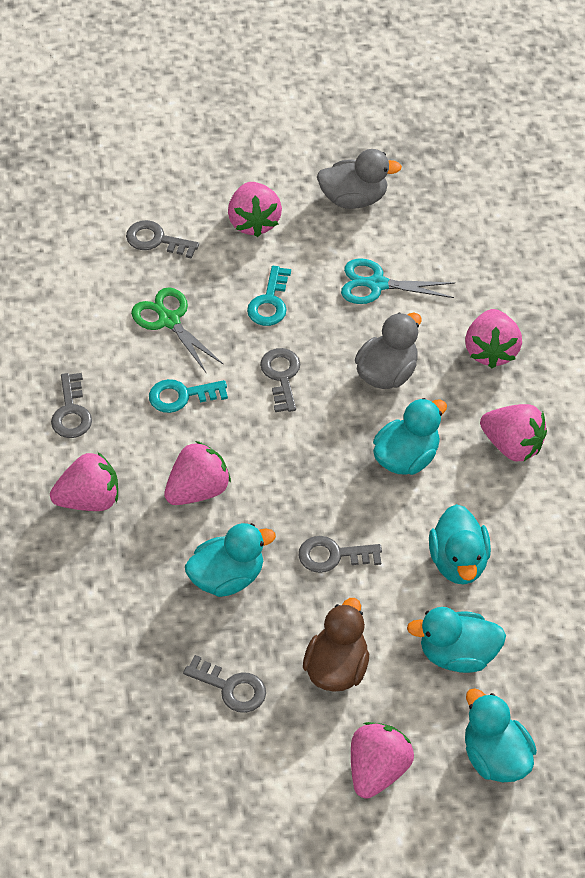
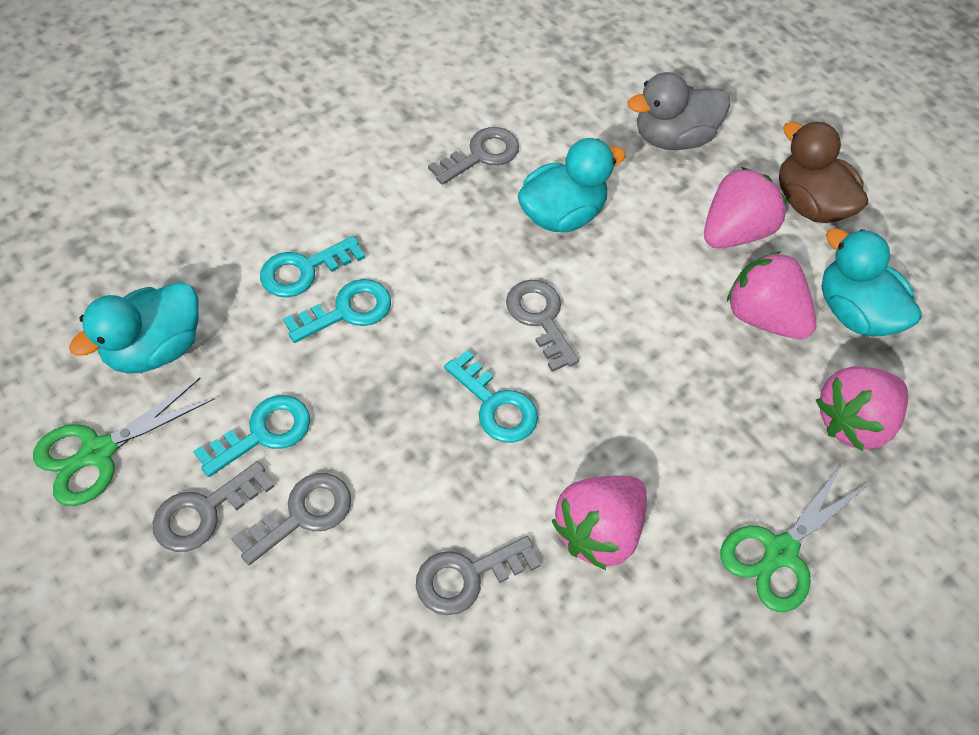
green scissors: 1 -> 2
grey duck: 2 -> 1
pink strawberry: 6 -> 4
turquoise duck: 5 -> 3
turquoise key: 2 -> 4
turquoise scissors: 1 -> 0

